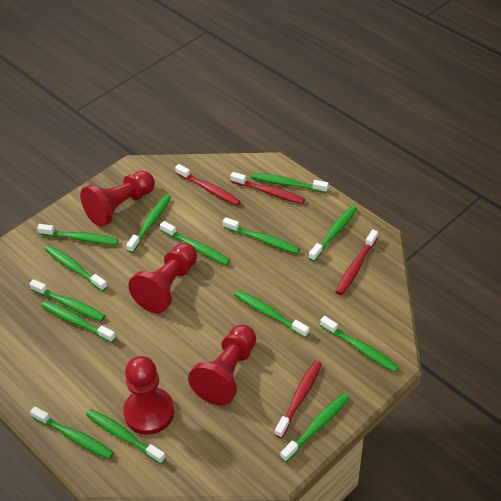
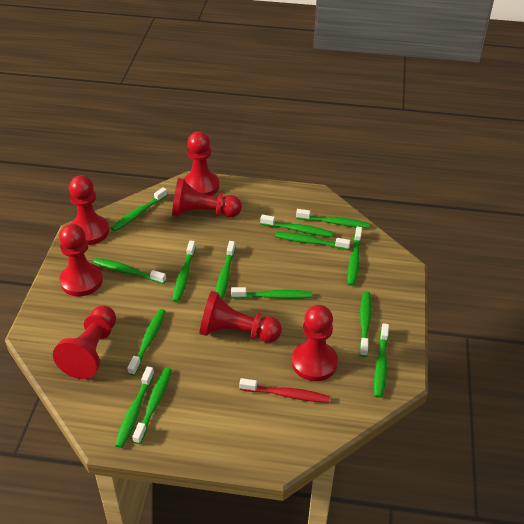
red pawn: 4 -> 7
red toothbrush: 4 -> 1

